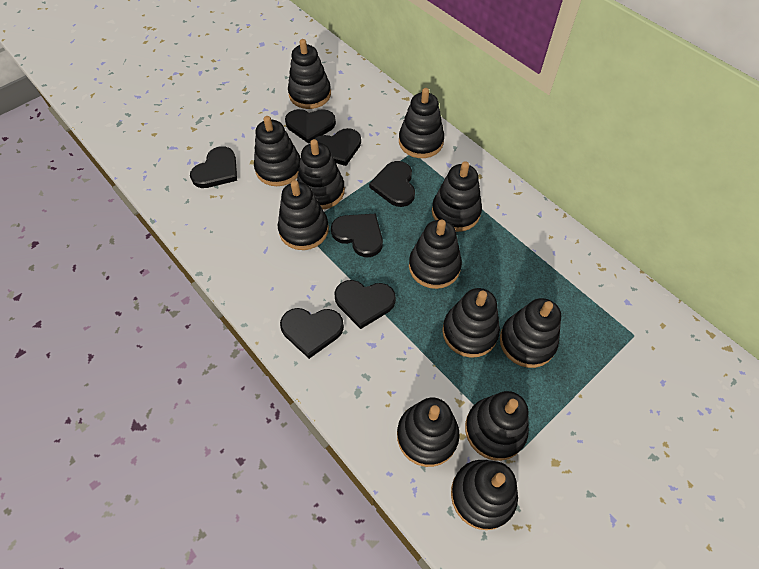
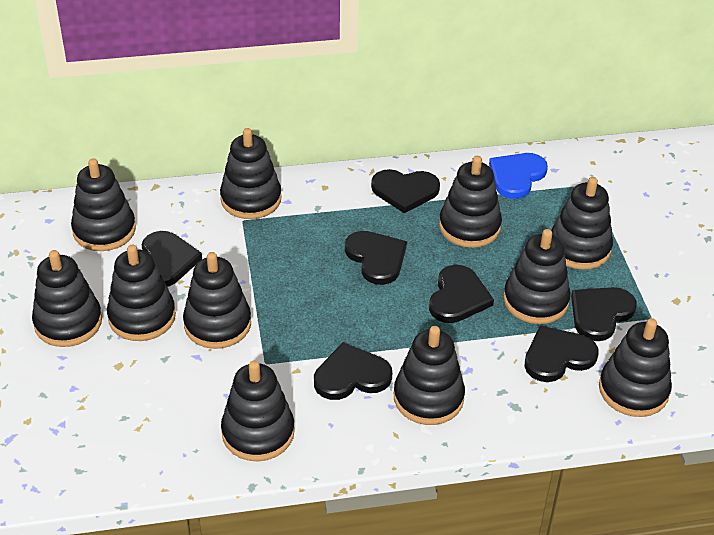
black stacking toy: 12 -> 11
blue heart: 0 -> 1

